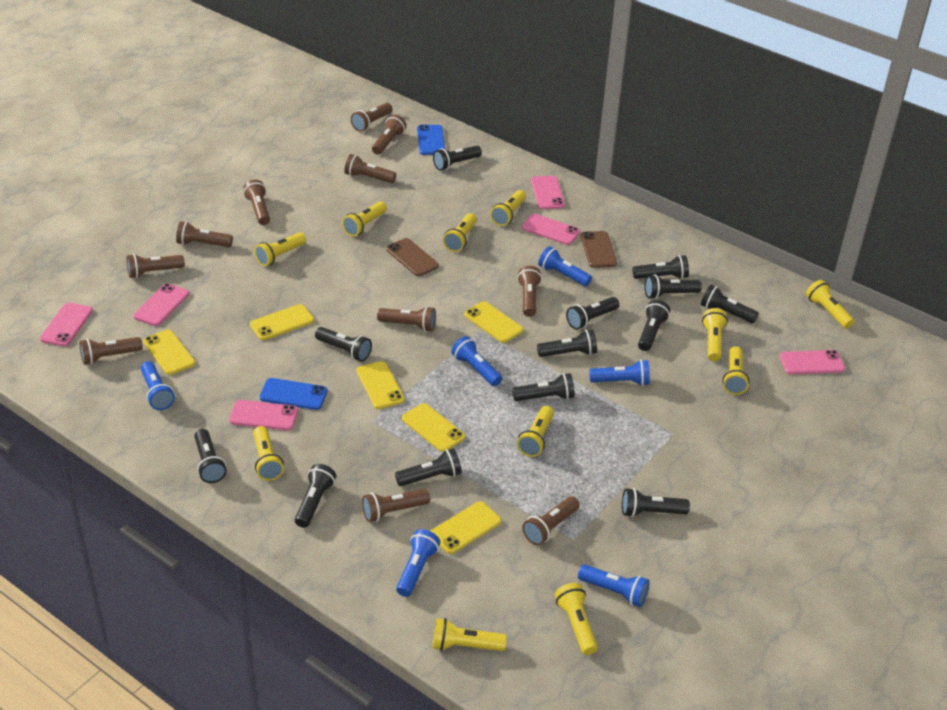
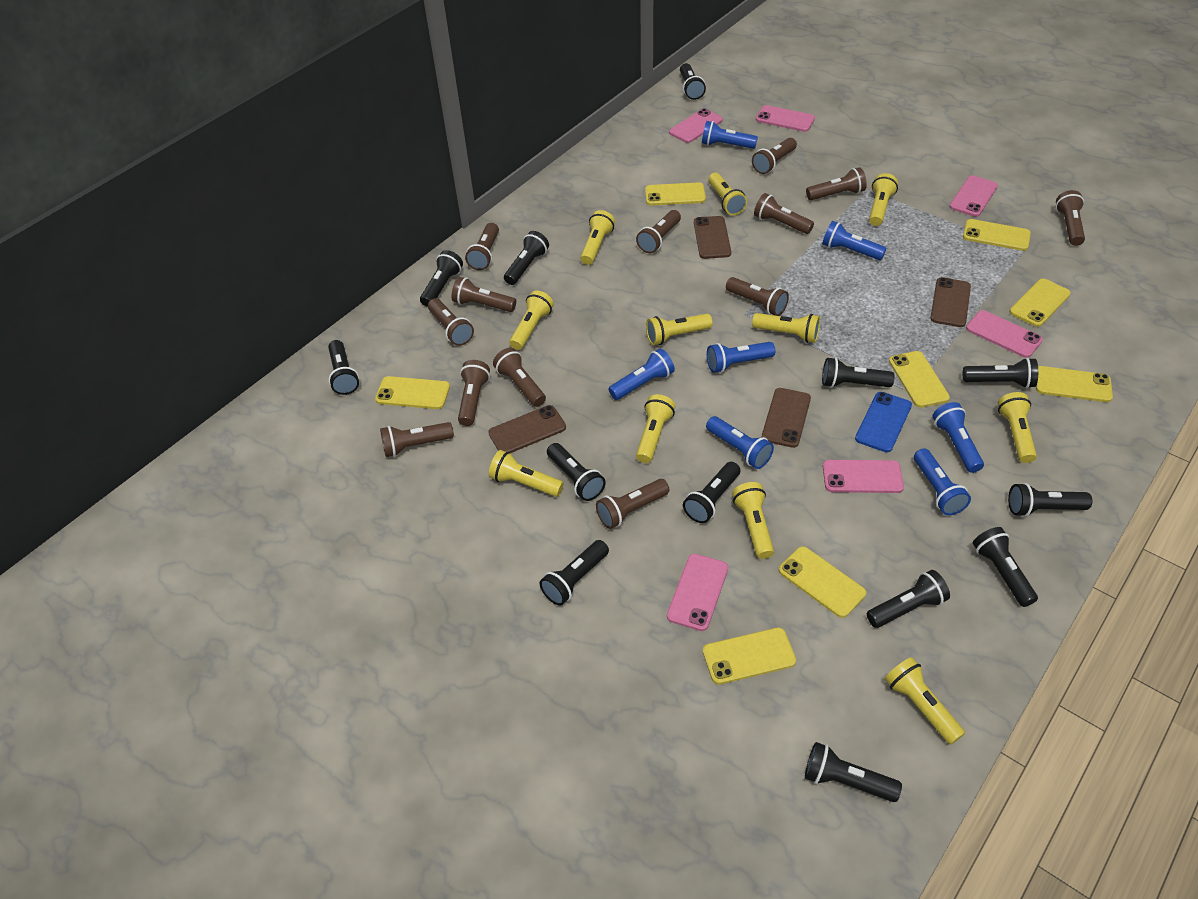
blue flashlight: 6 -> 7
blue phone: 2 -> 1
brown flashlight: 11 -> 13
brown phone: 2 -> 4
yellow phone: 6 -> 8

